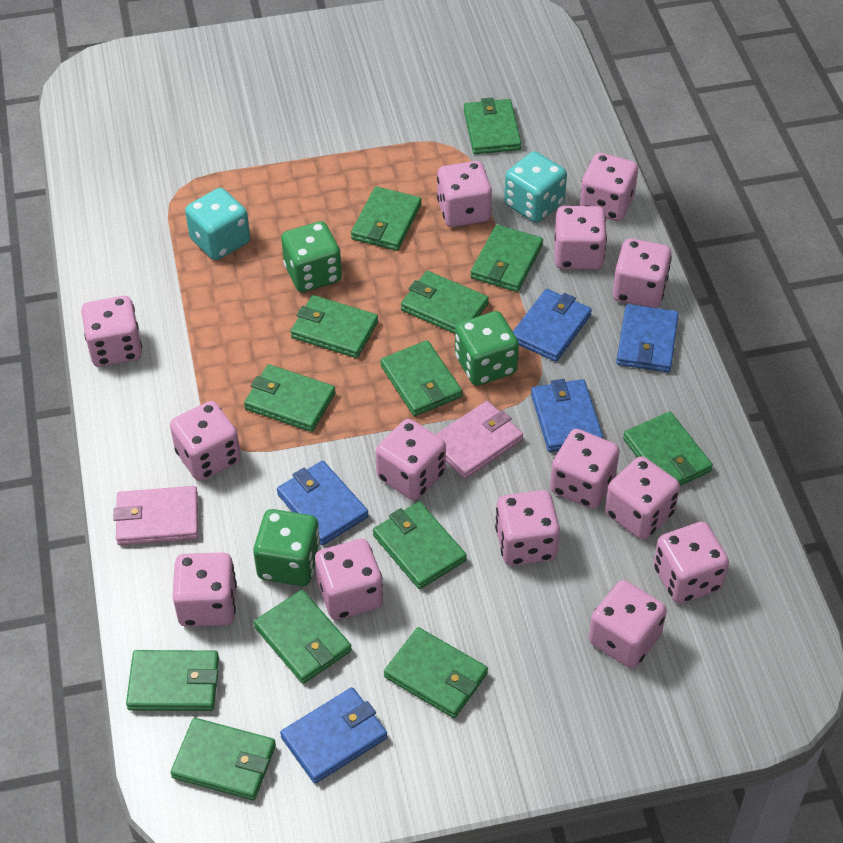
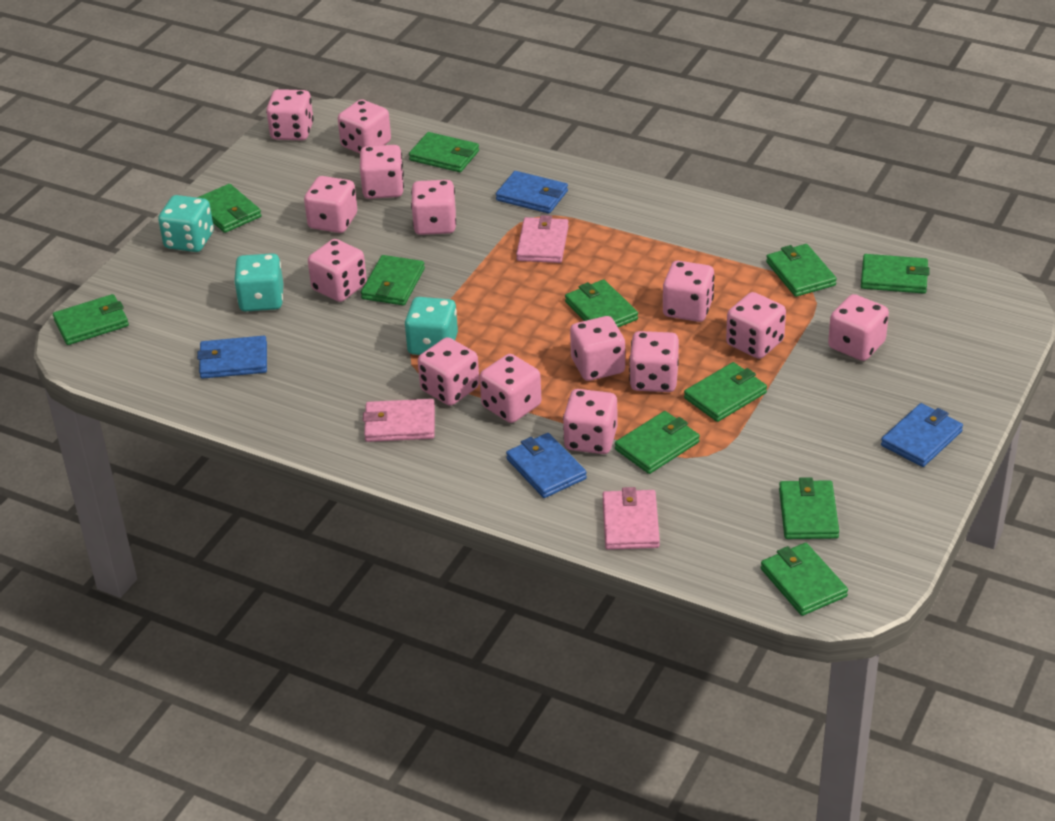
blue wallet: 5 -> 4
green dice: 3 -> 0
green wallet: 13 -> 11
pink wallet: 2 -> 3
turquoise dice: 2 -> 3

